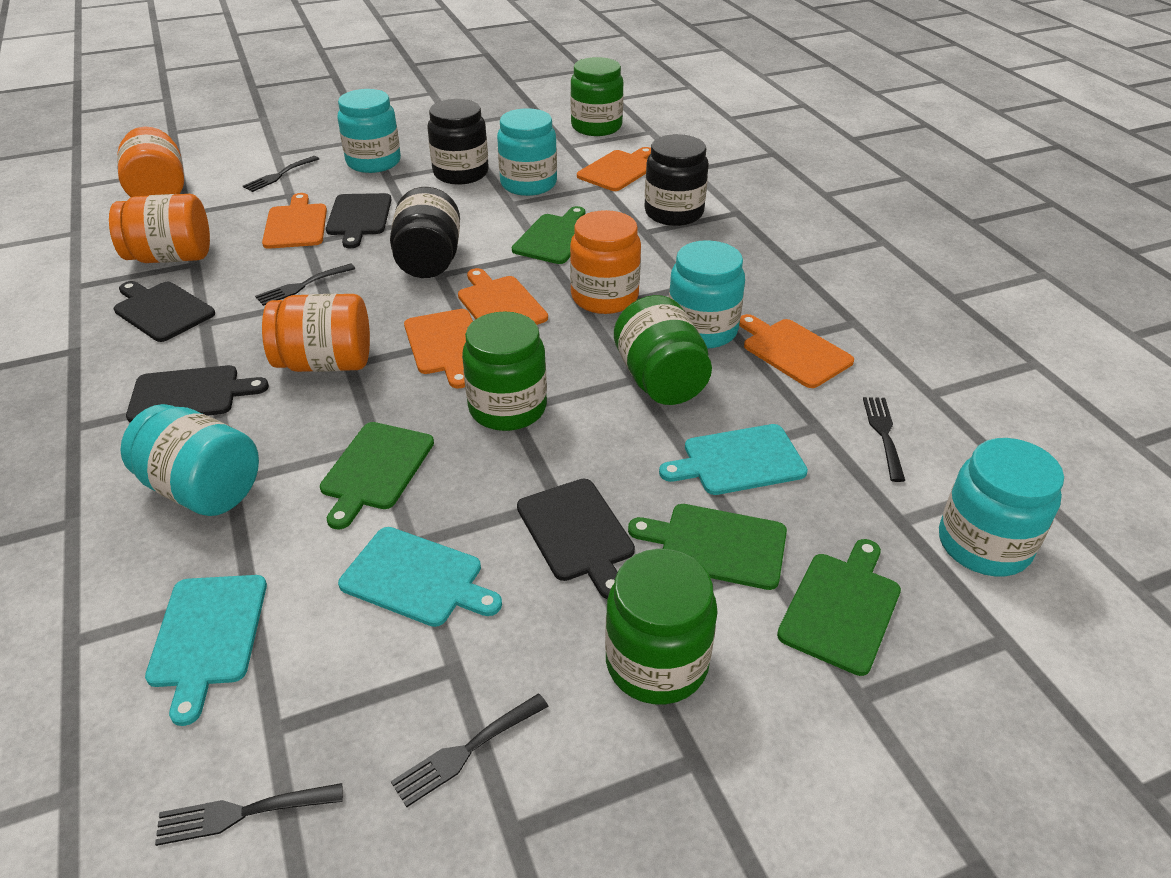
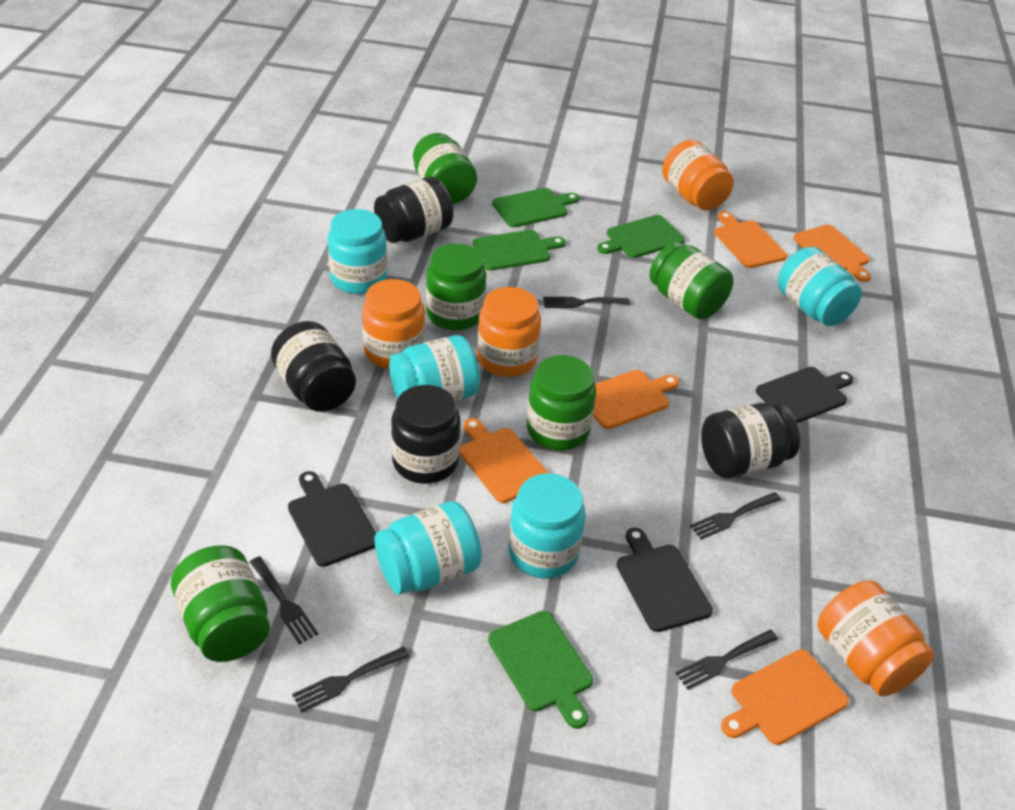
black cutting board: 4 -> 3
black jar: 3 -> 4
green jar: 4 -> 5
turquoise cutting board: 3 -> 0

